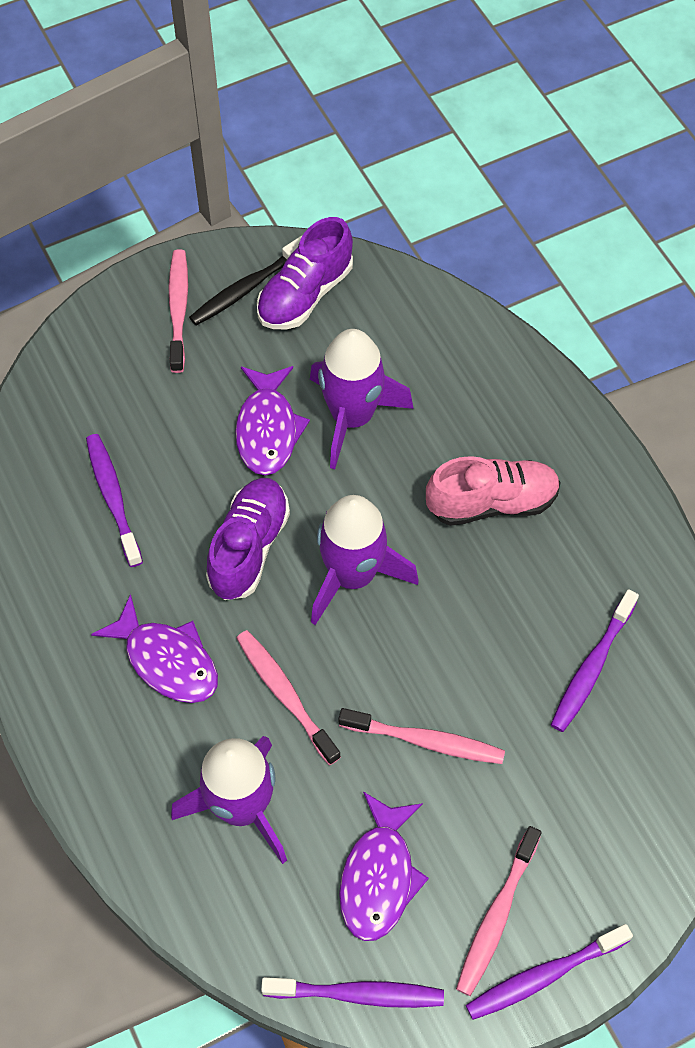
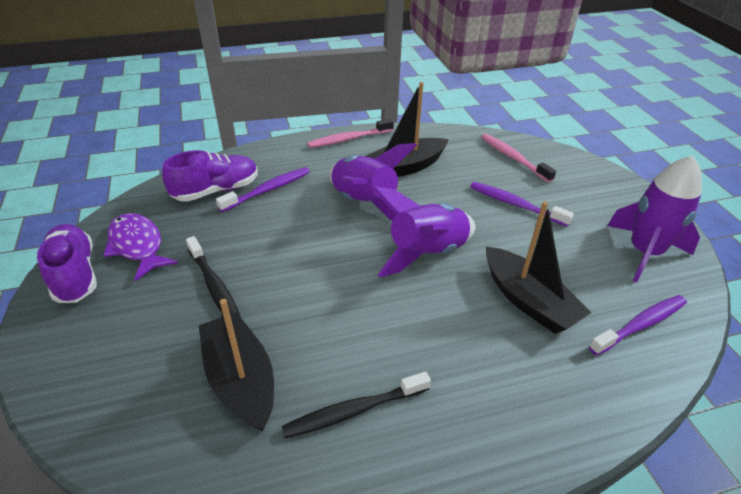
black boat: 0 -> 3
black toothbrush: 1 -> 2
pink shoe: 1 -> 0
pink toothbrush: 4 -> 2
purple fish: 3 -> 1
purple toothbrush: 4 -> 3

